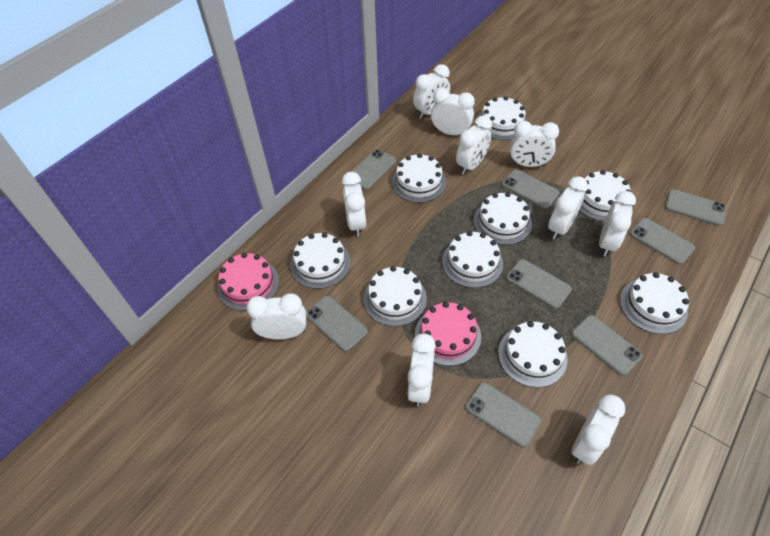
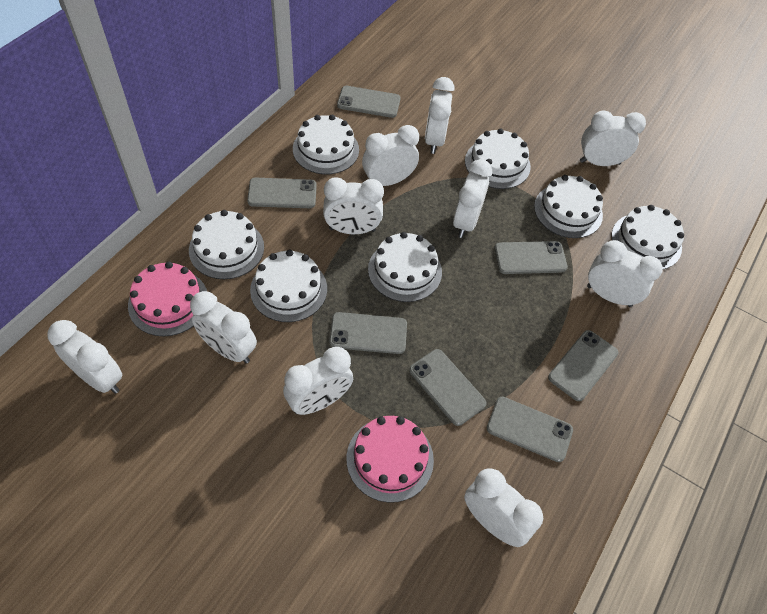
grey phone: 8 -> 7
white cake: 9 -> 7

